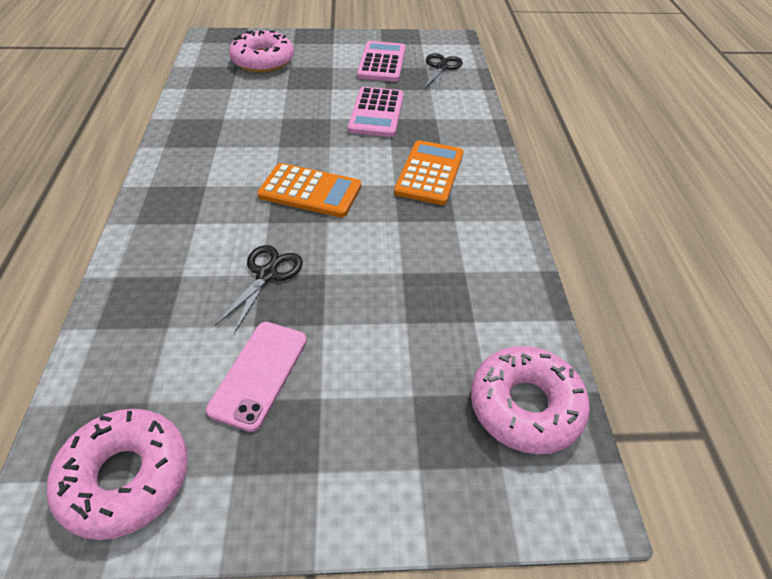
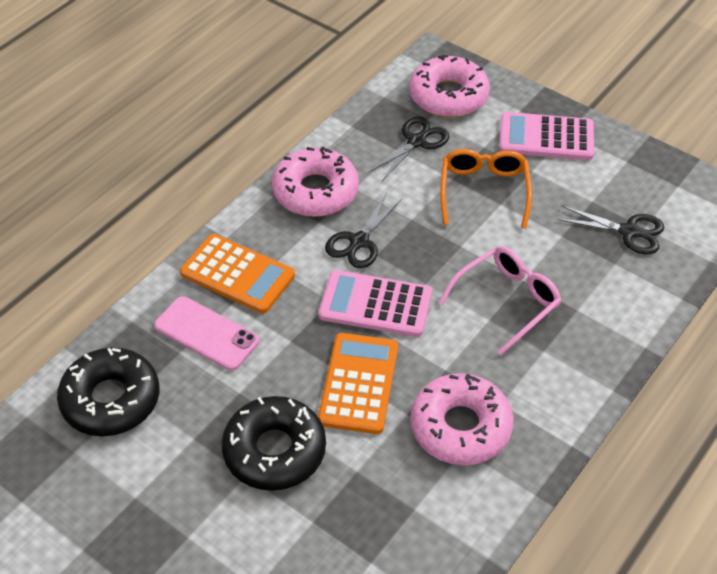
black donut: 0 -> 2
black scissors: 2 -> 3
orange glasses: 0 -> 1
pink glasses: 0 -> 1

